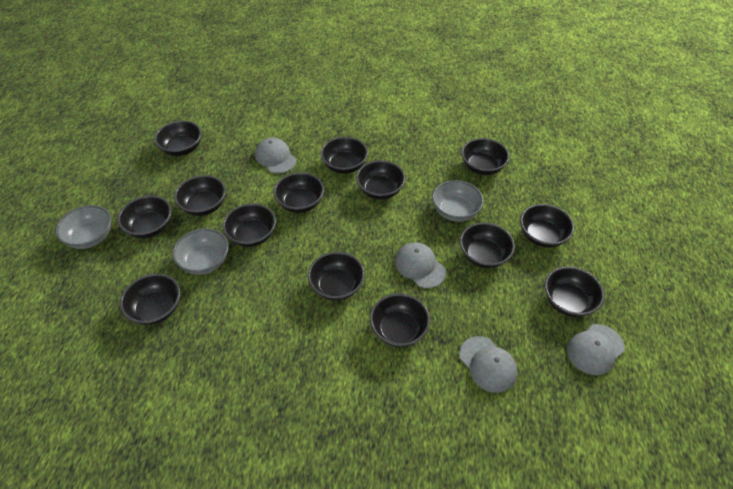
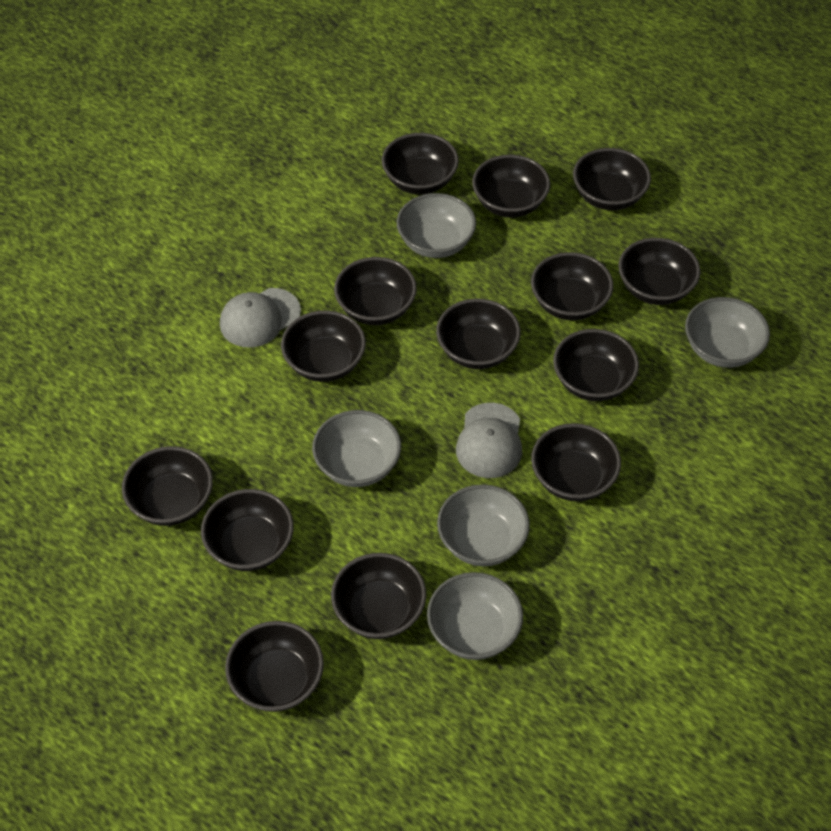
grey bowl: 3 -> 5
grey cap: 4 -> 2

